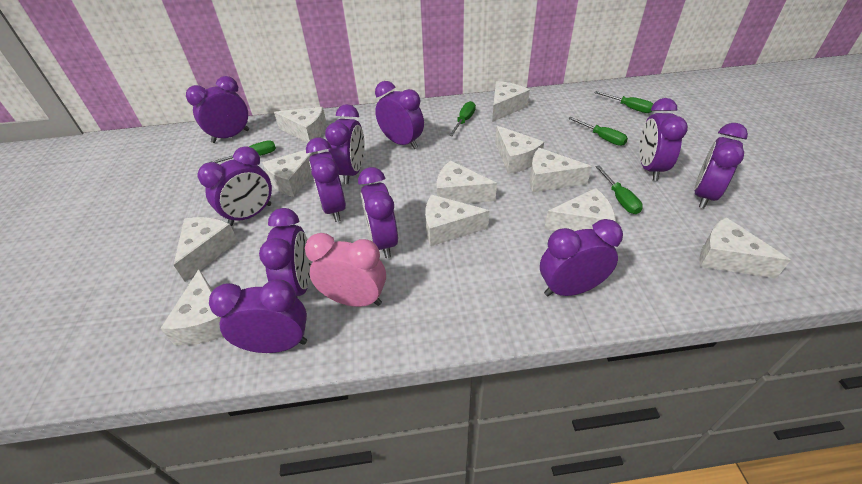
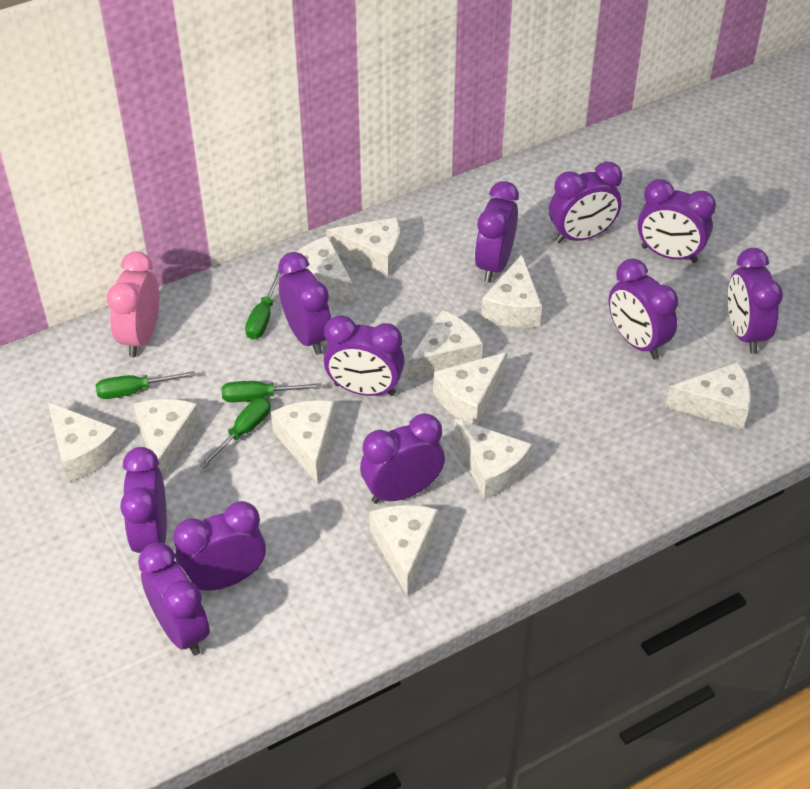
green screwdriver: 5 -> 4

